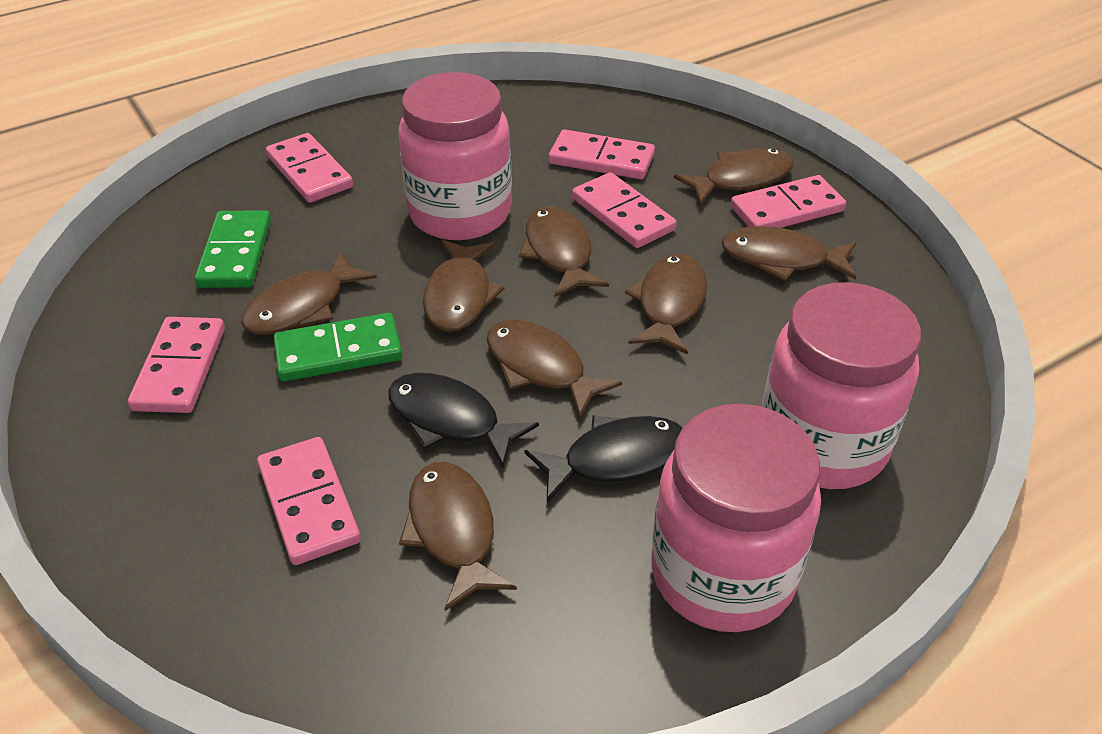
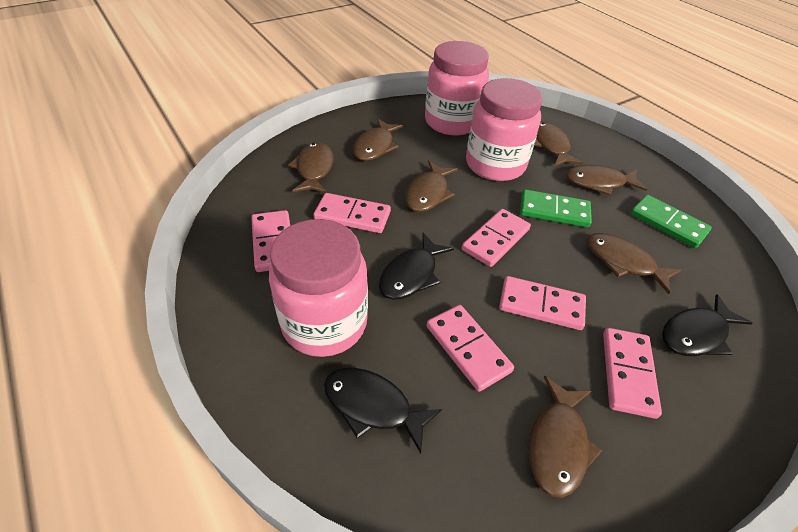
black fish: 2 -> 3
brown fish: 8 -> 7

